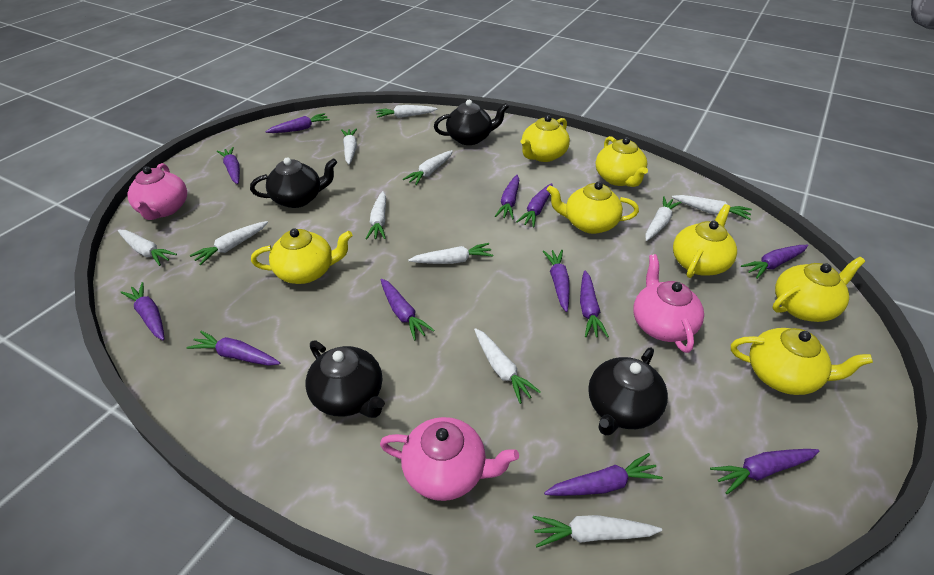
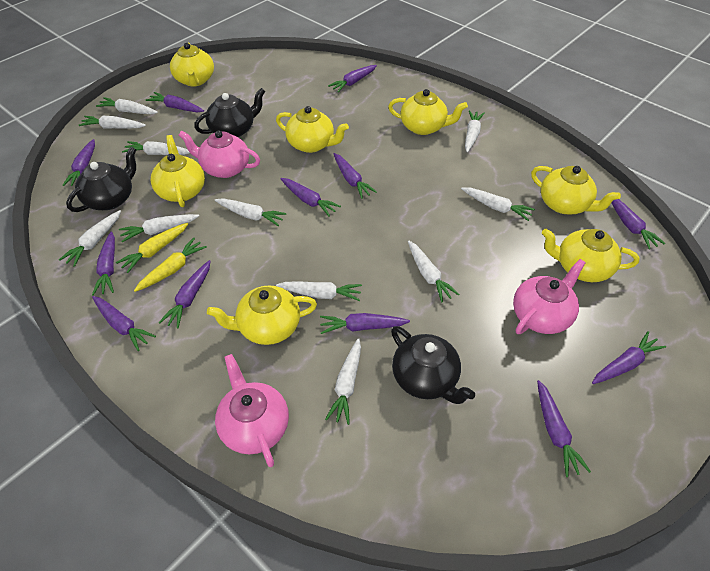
black teapot: 4 -> 3
yellow carrot: 0 -> 2

